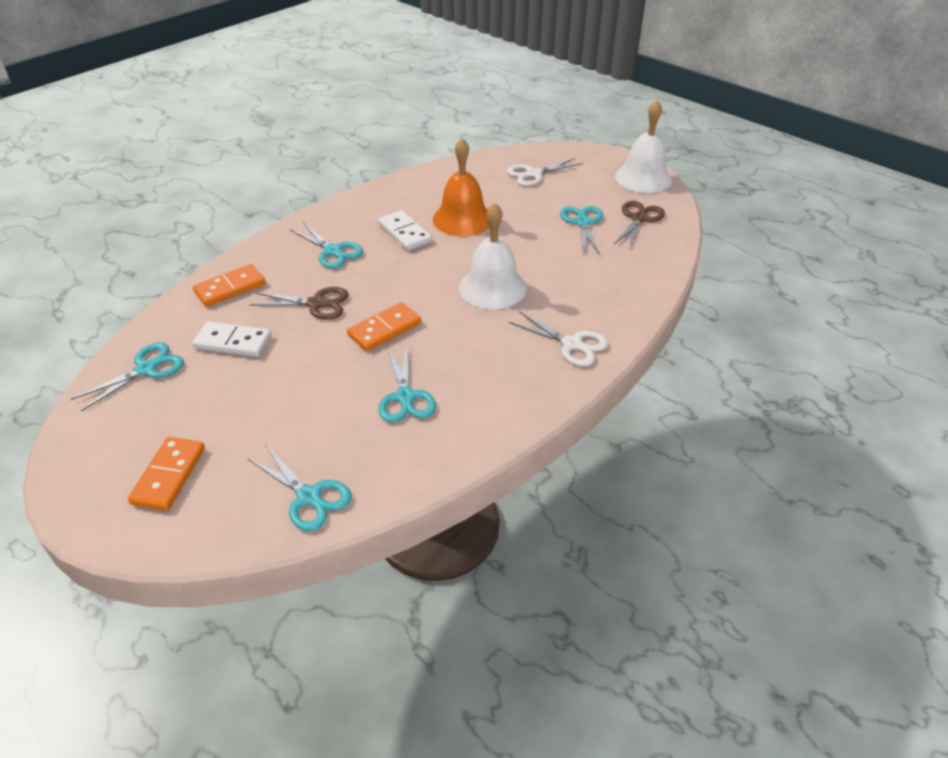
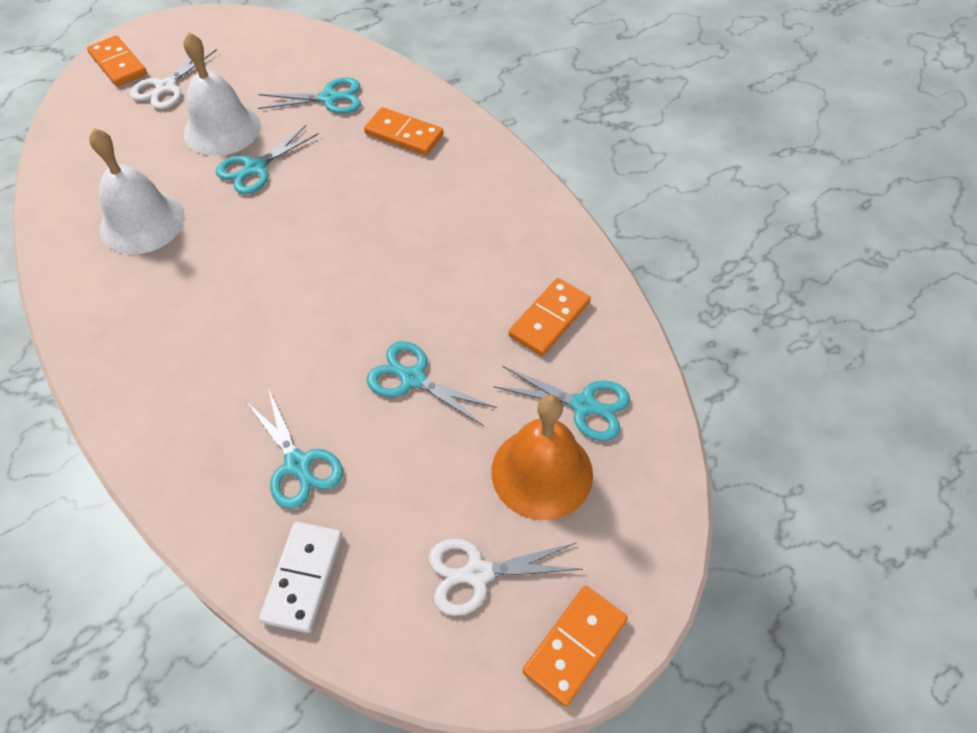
brown scissors: 2 -> 0
orange domino: 3 -> 4
white domino: 2 -> 1

